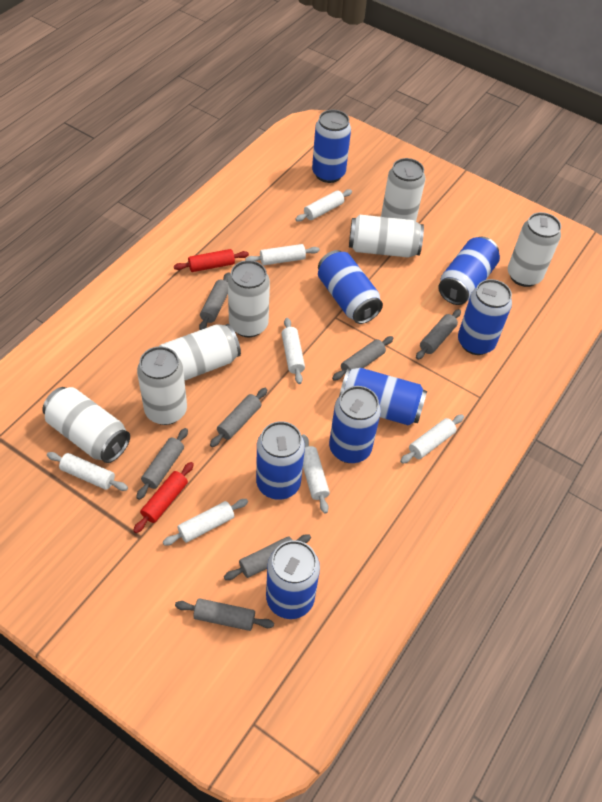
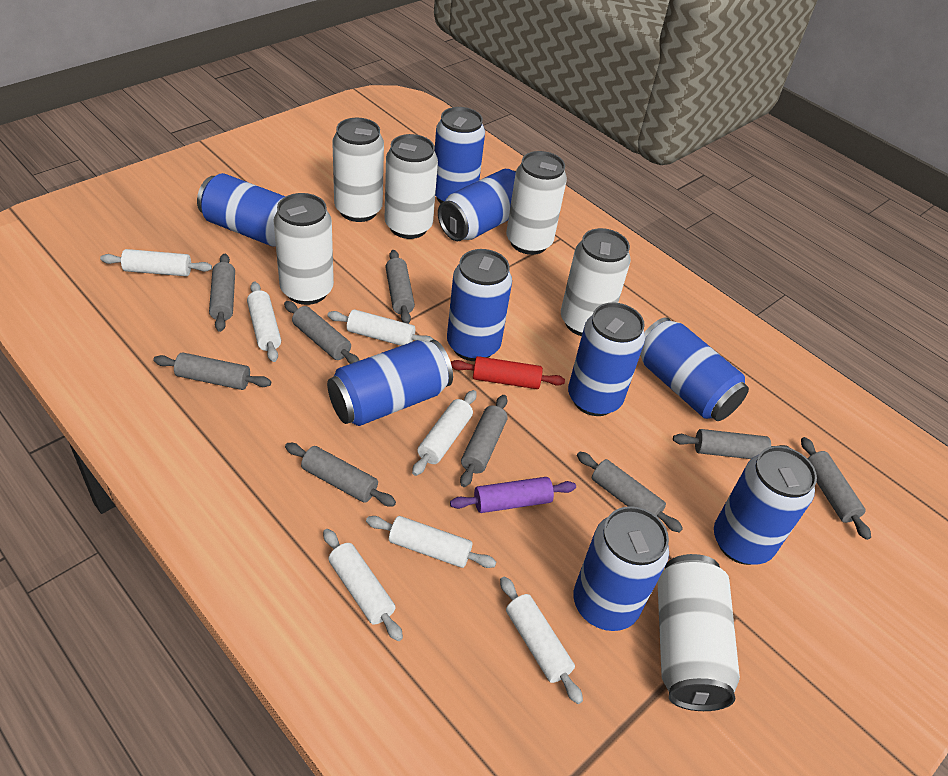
blue can: 8 -> 9
grey rolling pin: 7 -> 9
purple rolling pin: 0 -> 1
red rolling pin: 2 -> 1
white can: 7 -> 6

